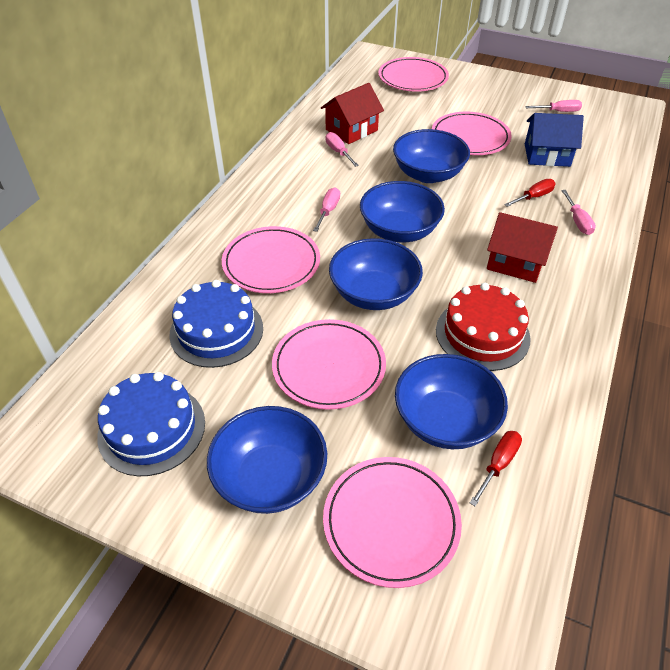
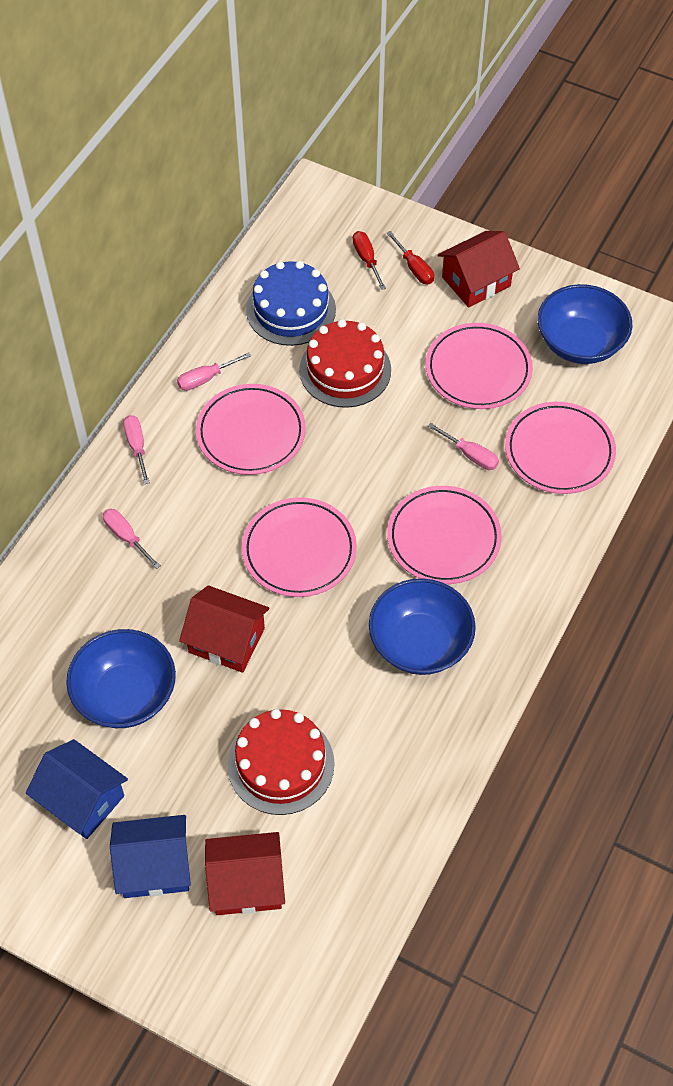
blue bowl: 5 -> 3
blue cake: 2 -> 1
blue house: 1 -> 2
red cake: 1 -> 2
red house: 2 -> 3

